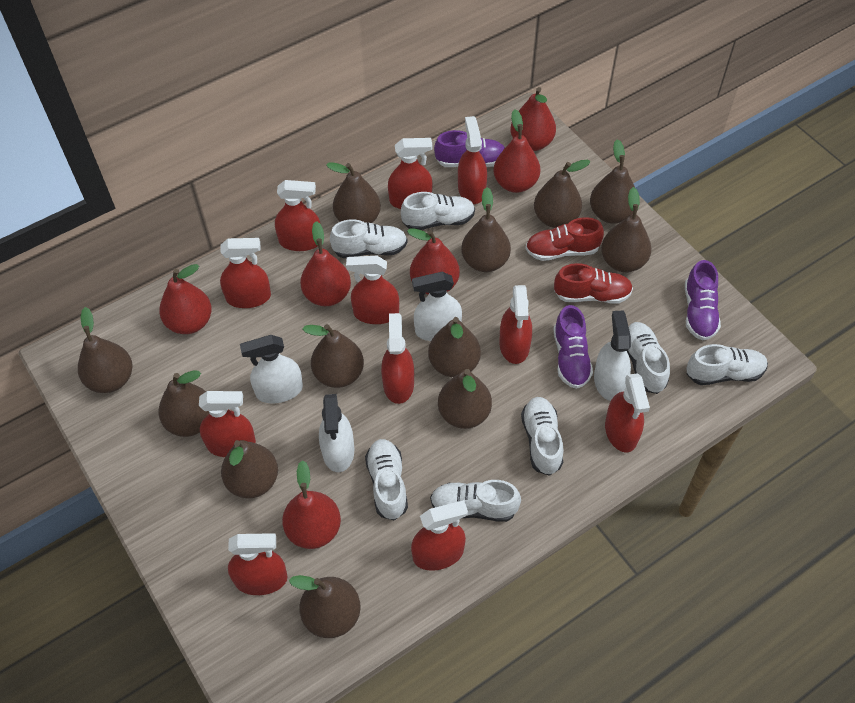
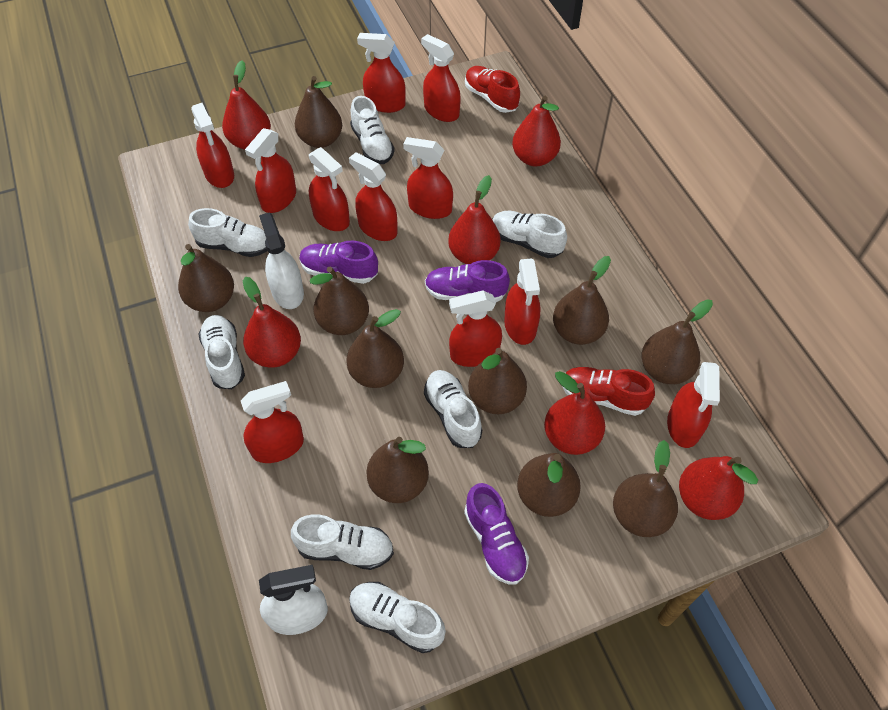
brown pear: 12 -> 10
white spray bottle: 4 -> 2

